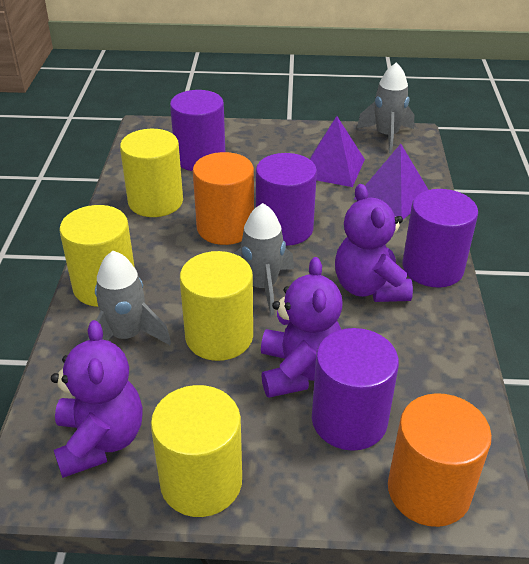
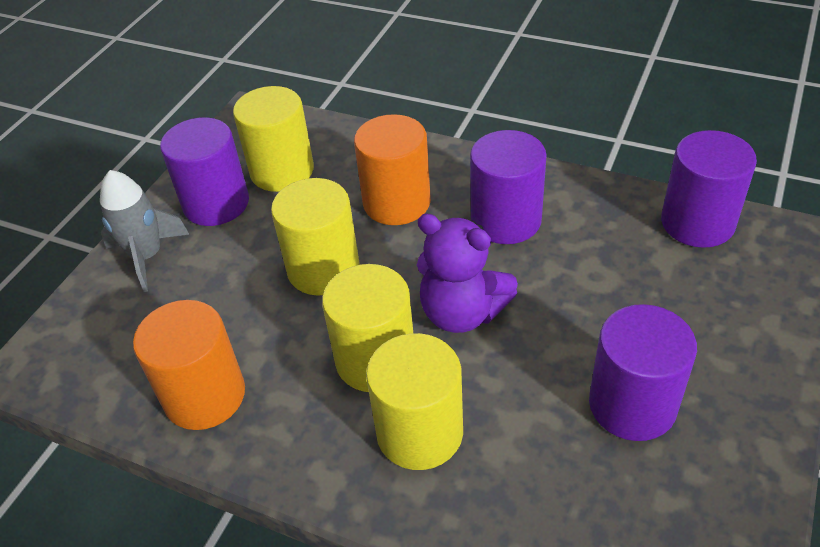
grey rocket: 3 -> 1
purple pyramid: 2 -> 0
purple teddy bear: 3 -> 1

